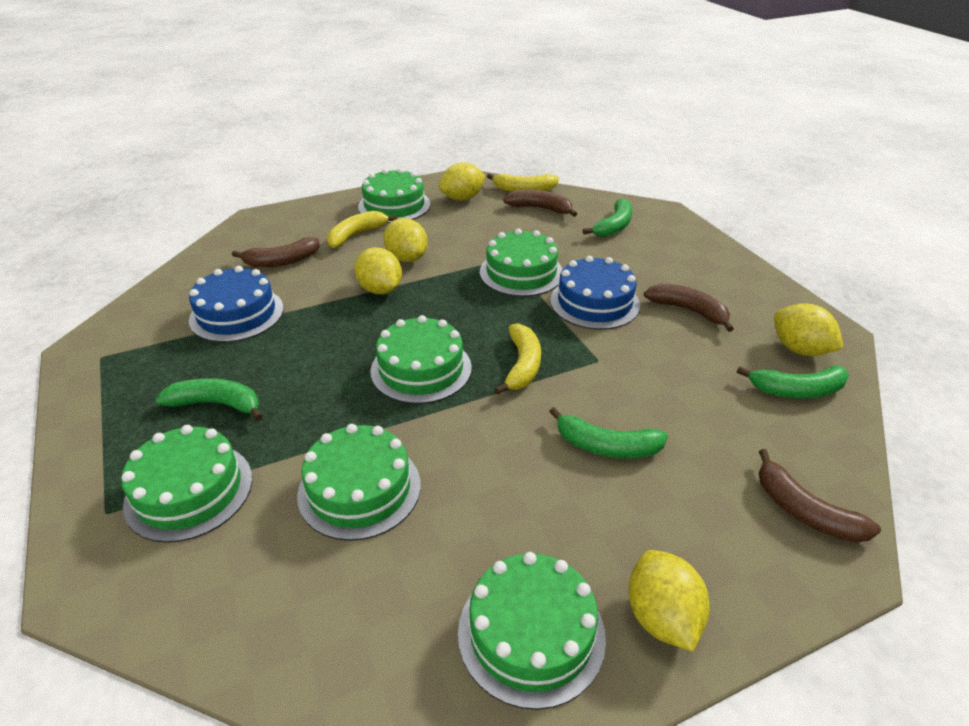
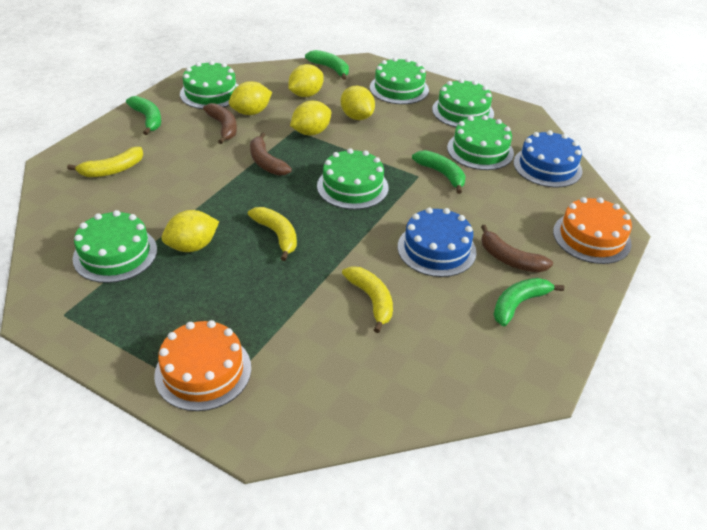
brown banana: 4 -> 3
orange cake: 0 -> 2

